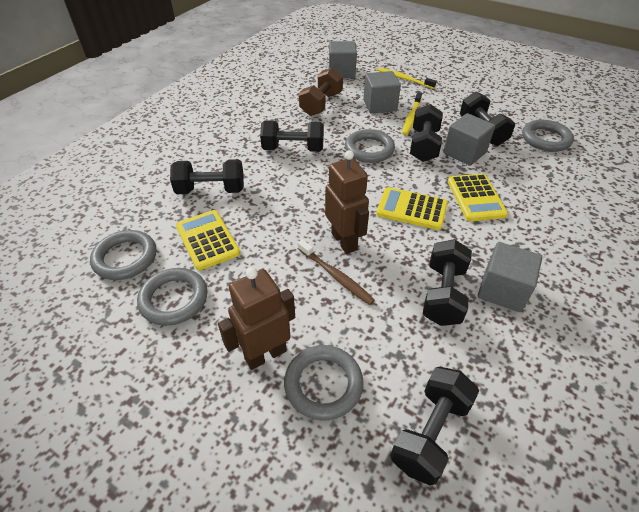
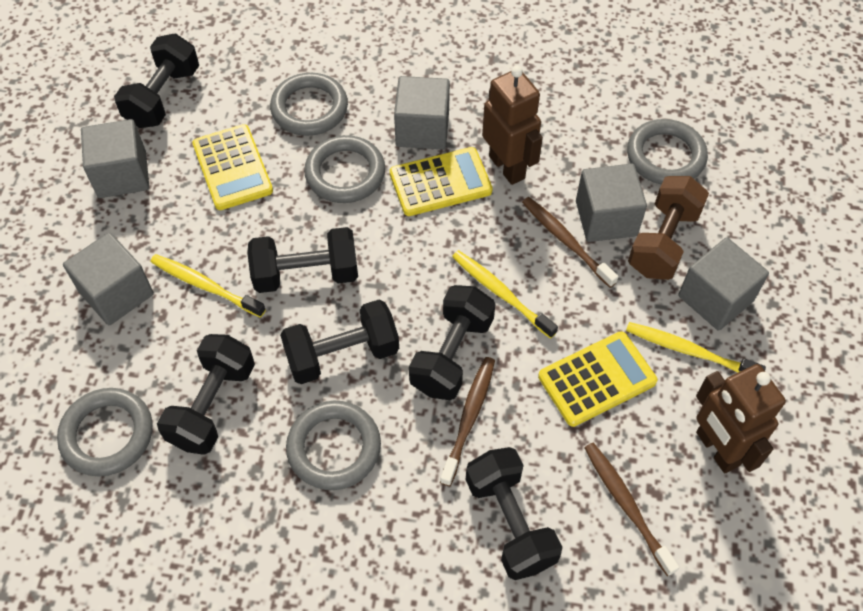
brown toothbrush: 1 -> 3
grey cube: 4 -> 5
yellow toothbrush: 2 -> 3

